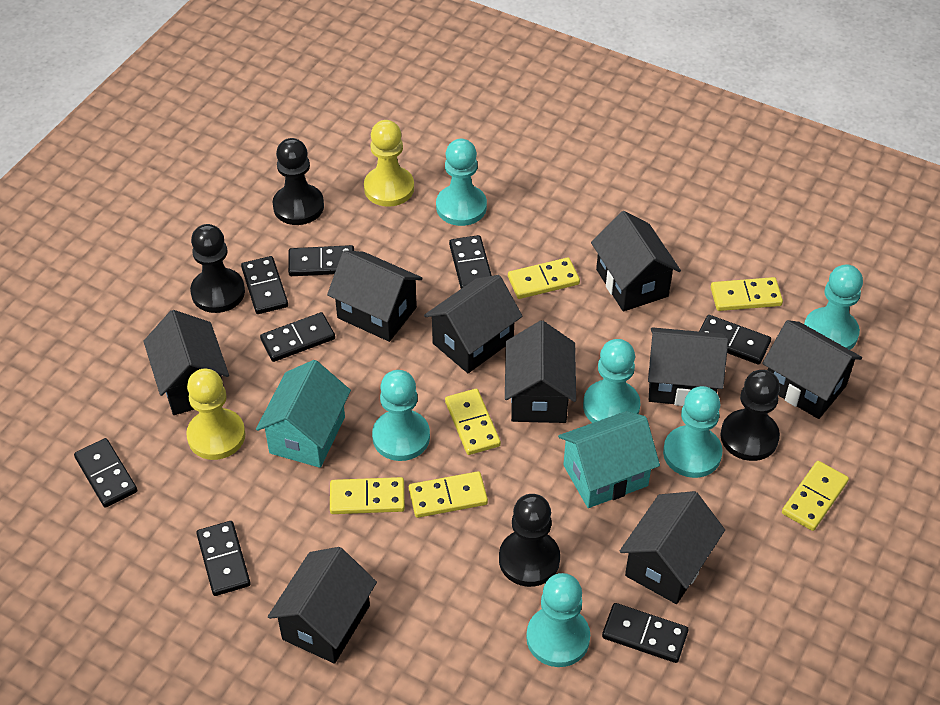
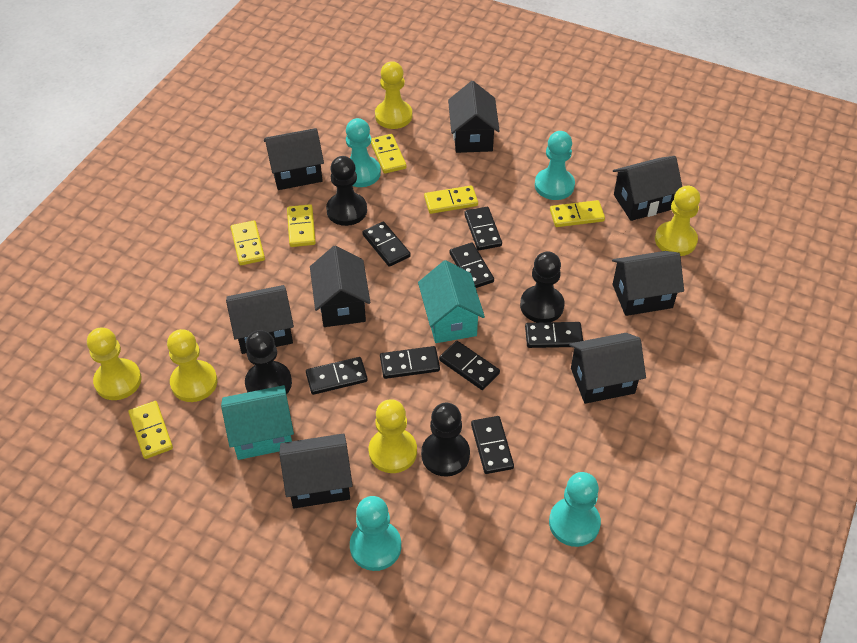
black house: 9 -> 8
turquoise pawn: 6 -> 4
yellow pawn: 2 -> 5

